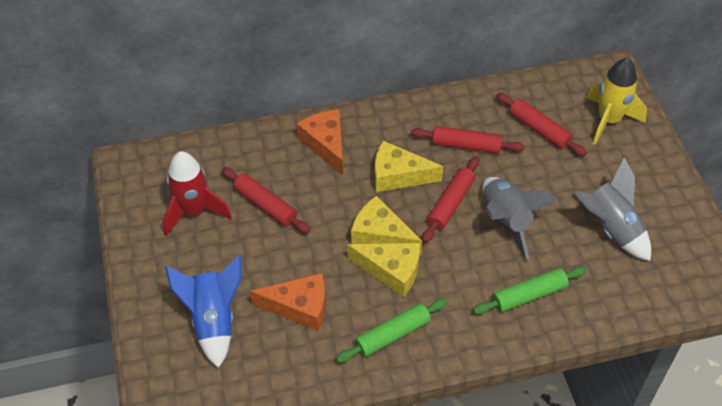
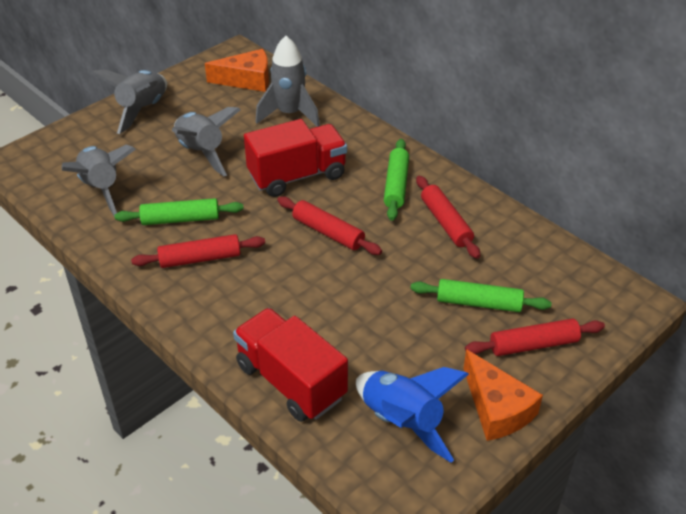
green rolling pin: 2 -> 3
grey rocket: 2 -> 4
red rocket: 1 -> 0
red truck: 0 -> 2
yellow cheese: 3 -> 0
yellow rocket: 1 -> 0

